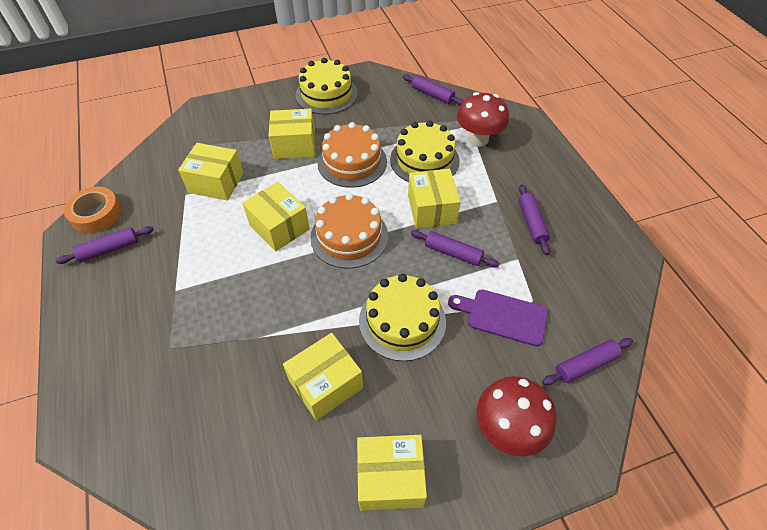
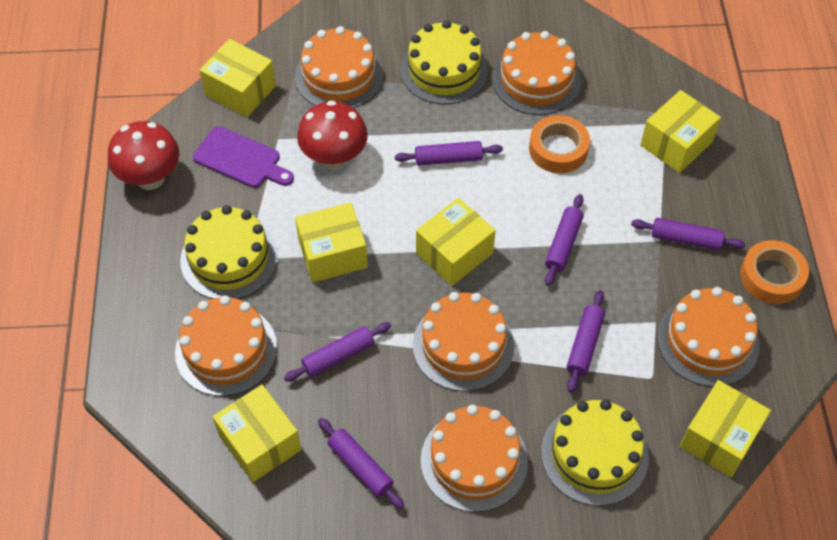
orange cake: 2 -> 6
orange tape: 1 -> 2
purple rolling pin: 5 -> 6

